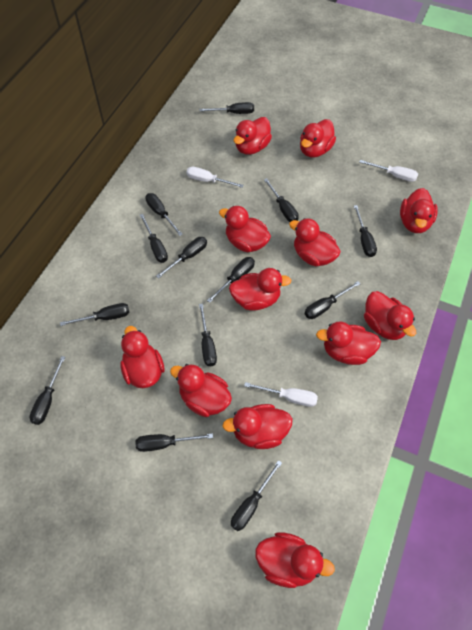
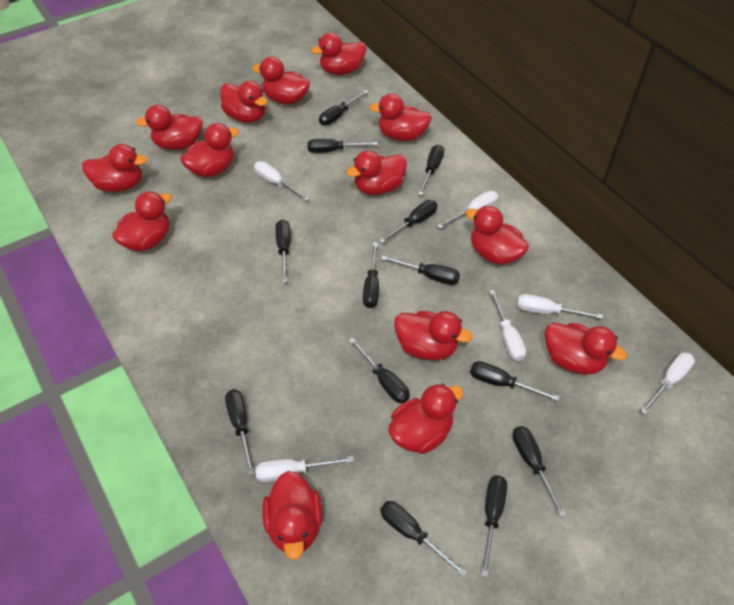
red duck: 12 -> 14
white screwdriver: 3 -> 6

